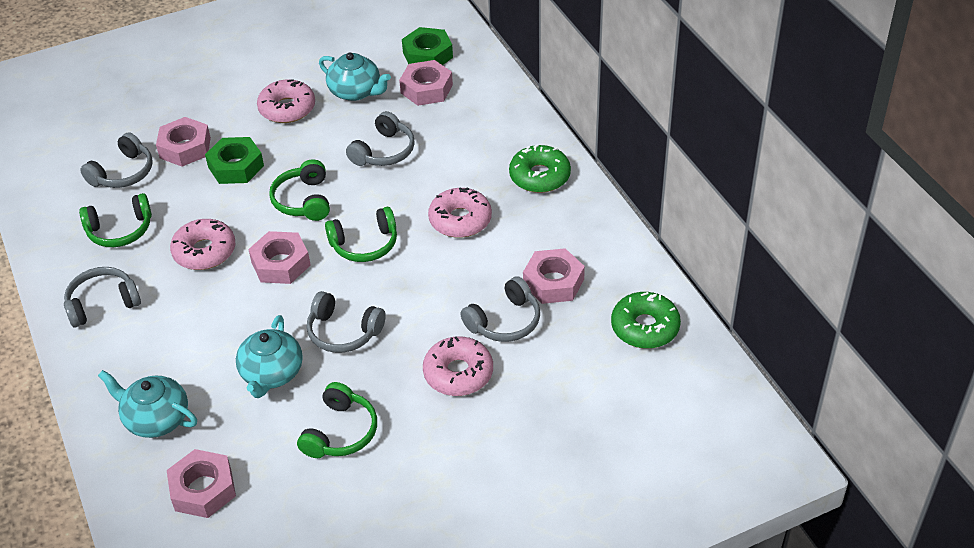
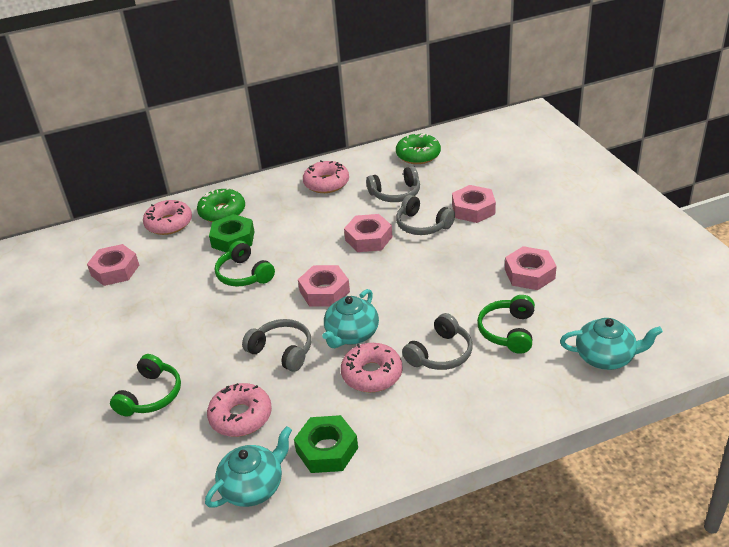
green headphones: 4 -> 3
grey headphones: 5 -> 4

